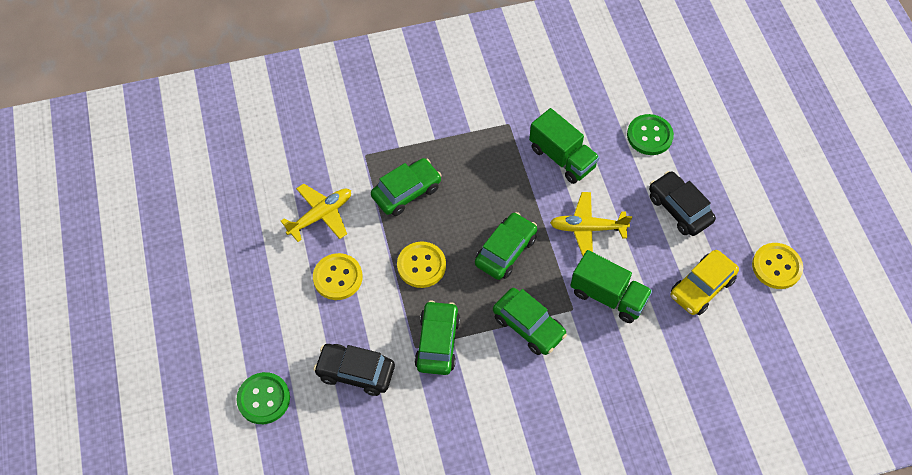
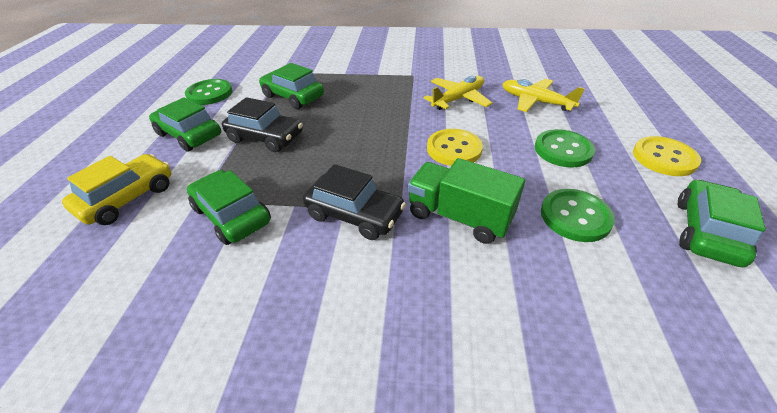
green button: 2 -> 3
green truck: 2 -> 1
yellow button: 3 -> 2

